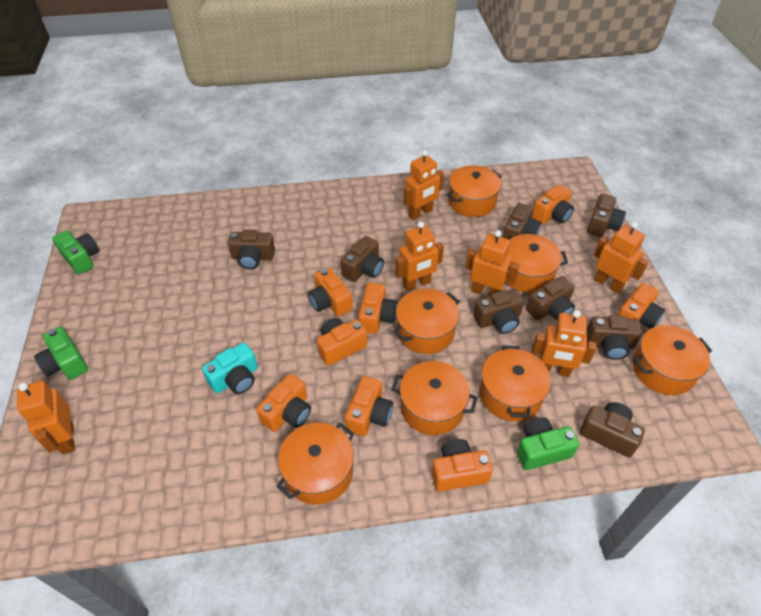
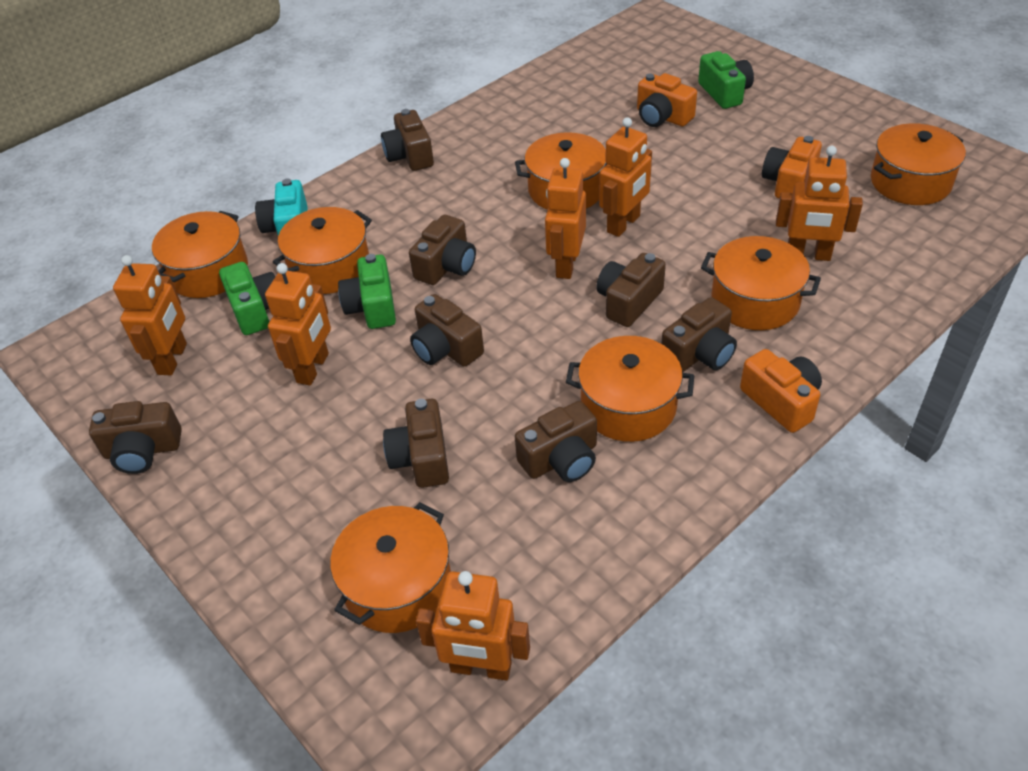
orange camera: 8 -> 3

